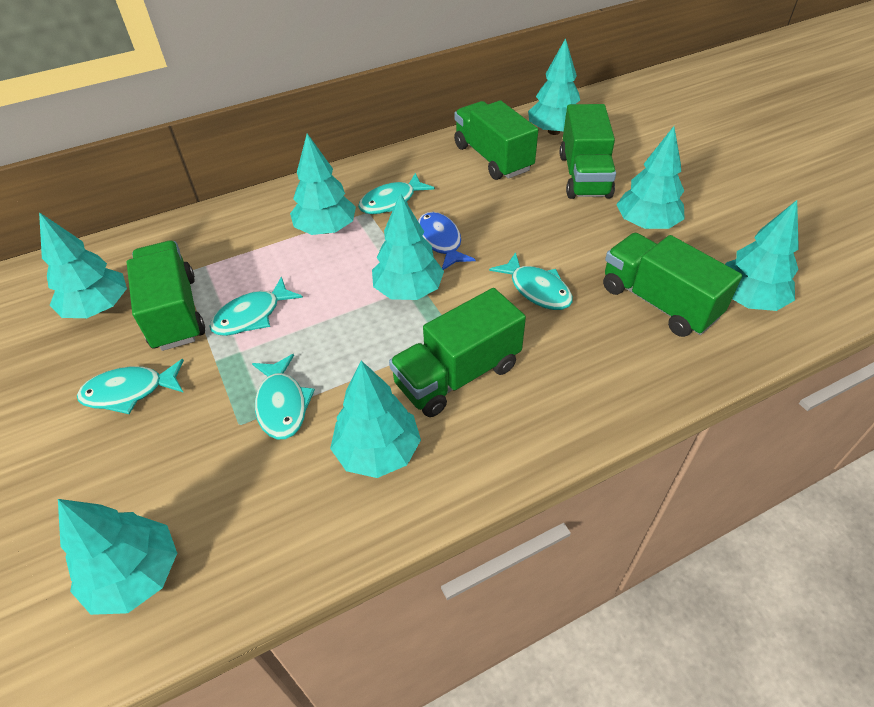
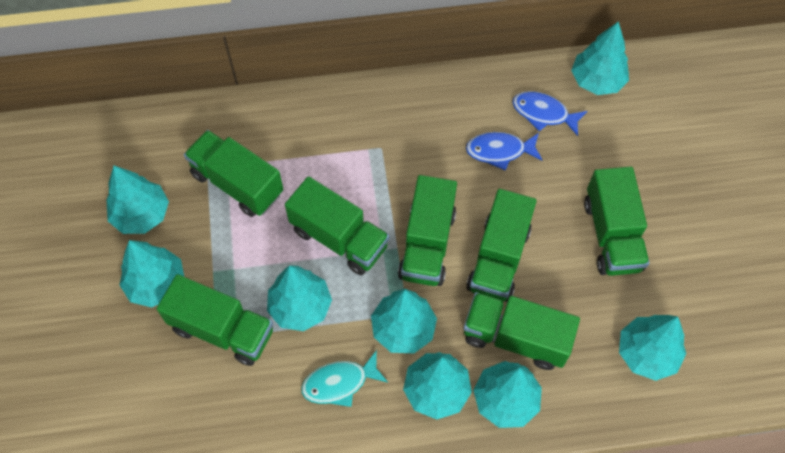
blue fish: 1 -> 2
green truck: 5 -> 7
turquoise fish: 5 -> 1

